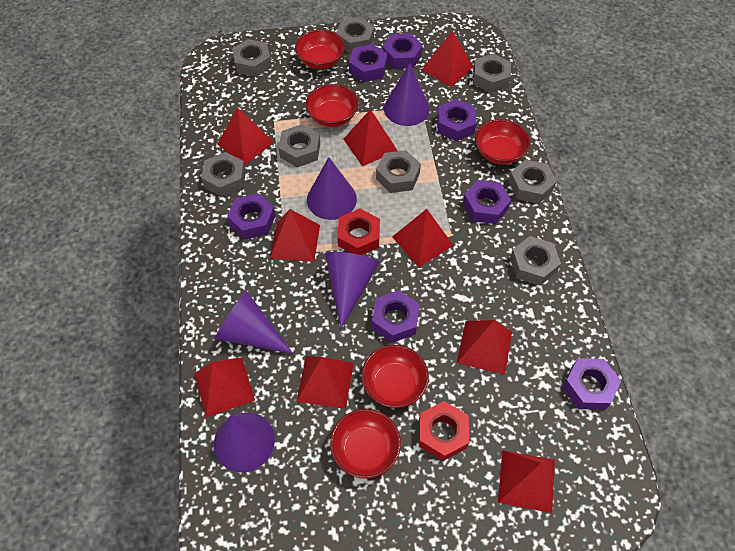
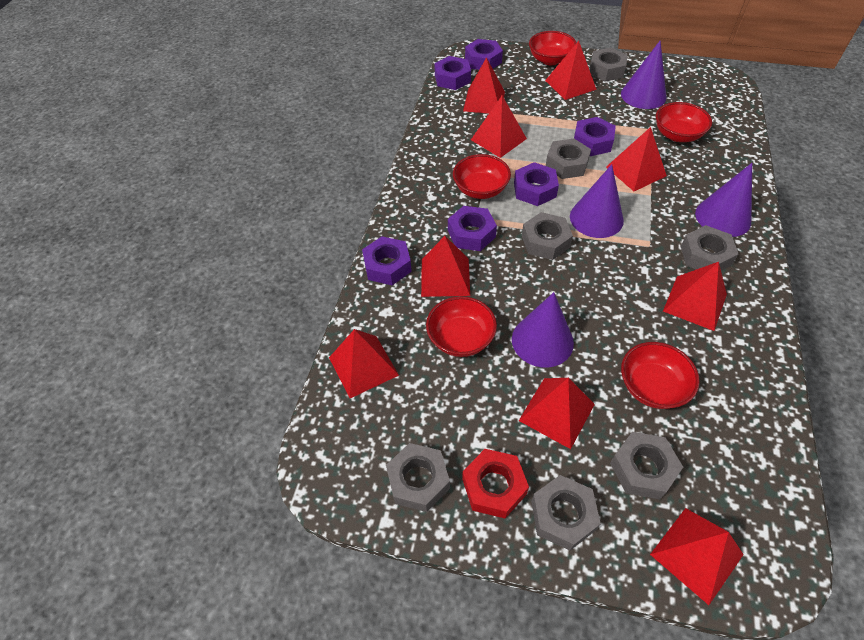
grey nut: 8 -> 7
purple cone: 5 -> 4
purple nut: 7 -> 6
red nut: 2 -> 1

